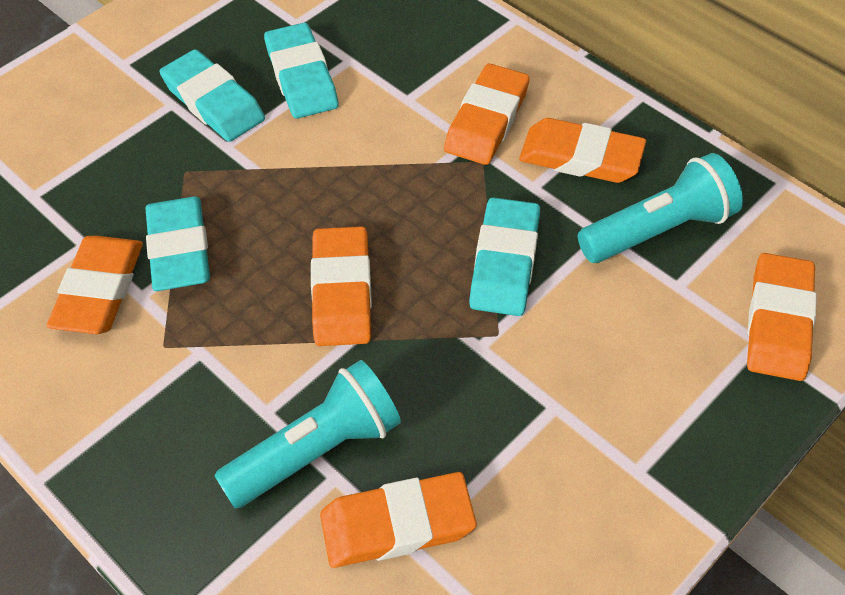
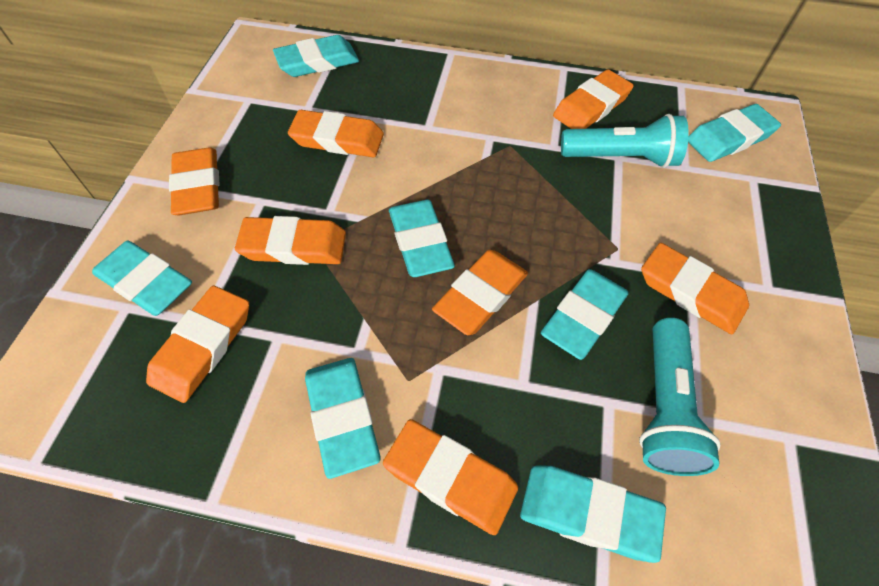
orange eraser: 6 -> 8
turquoise eraser: 4 -> 7

